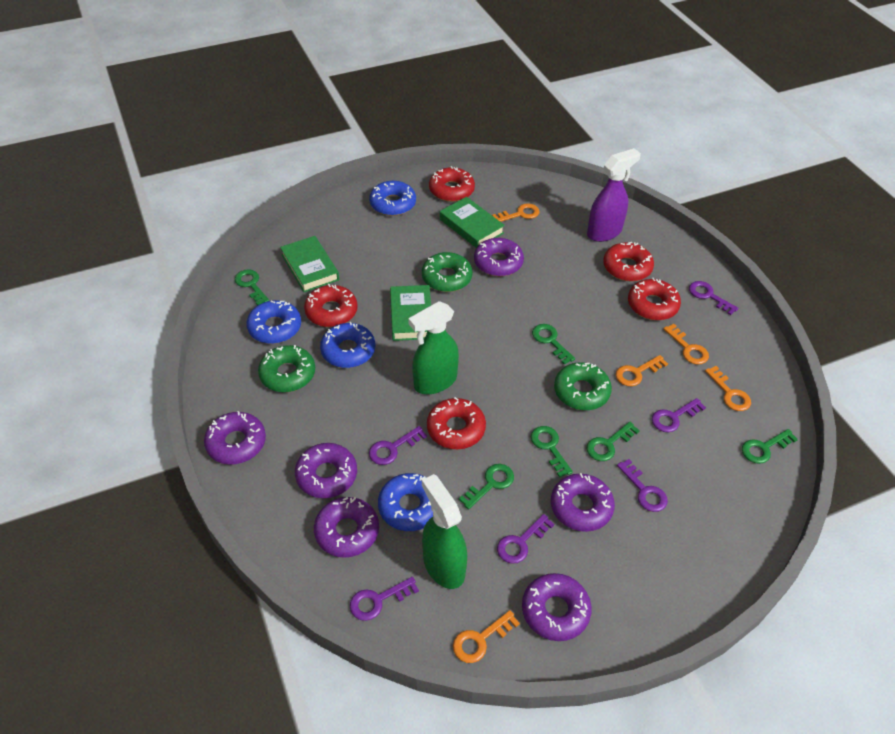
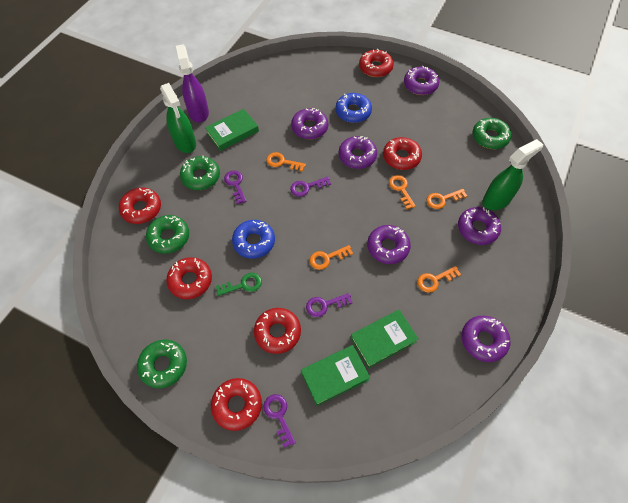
blue donut: 4 -> 2
green donut: 3 -> 4
green key: 6 -> 1
purple key: 6 -> 4
red donut: 5 -> 6

